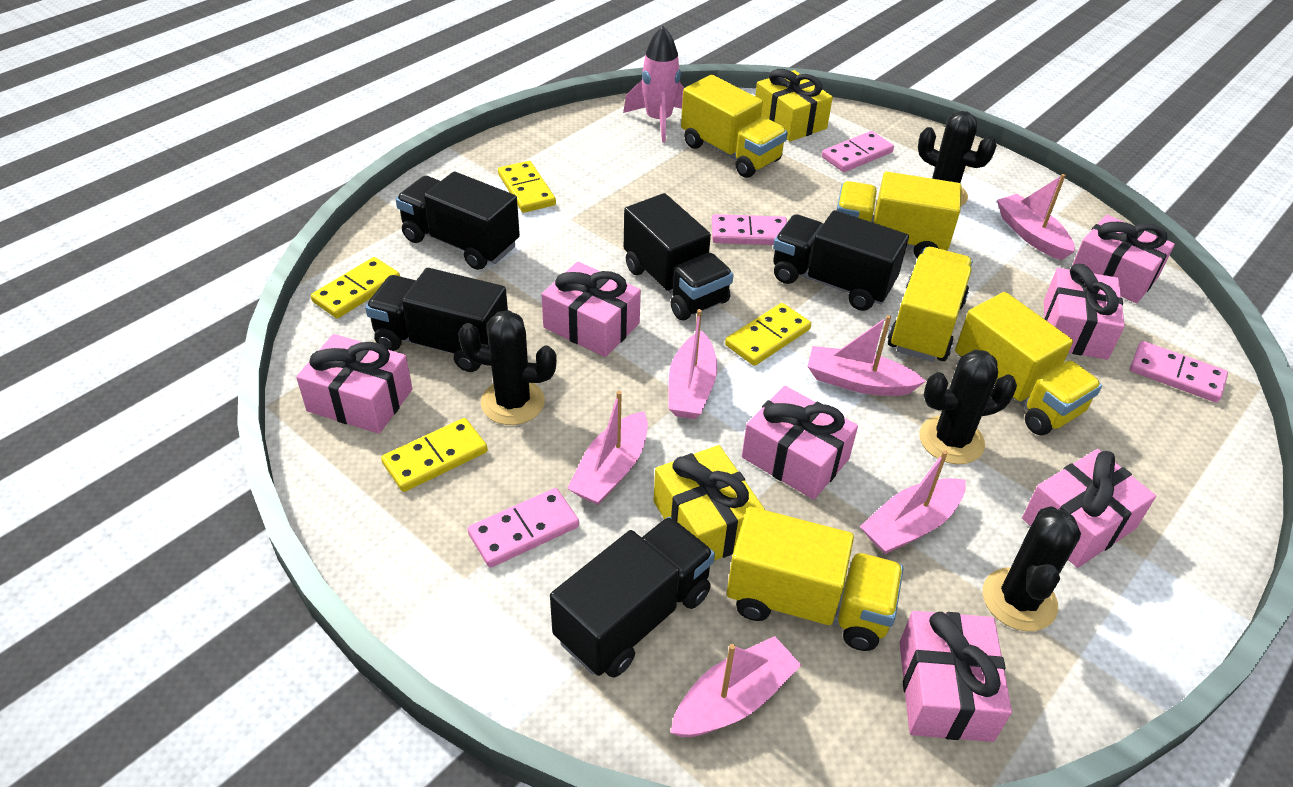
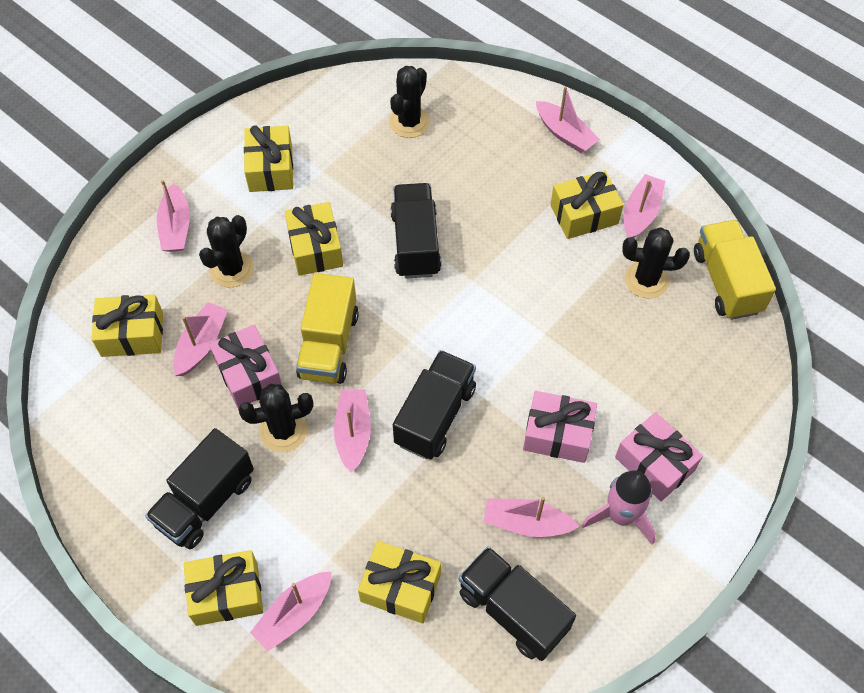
black truck: 5 -> 4
pink boat: 6 -> 7
pink domino: 4 -> 0
pink gift: 7 -> 3
yellow domino: 4 -> 0
yellow gift: 2 -> 6
yellow truck: 5 -> 2

